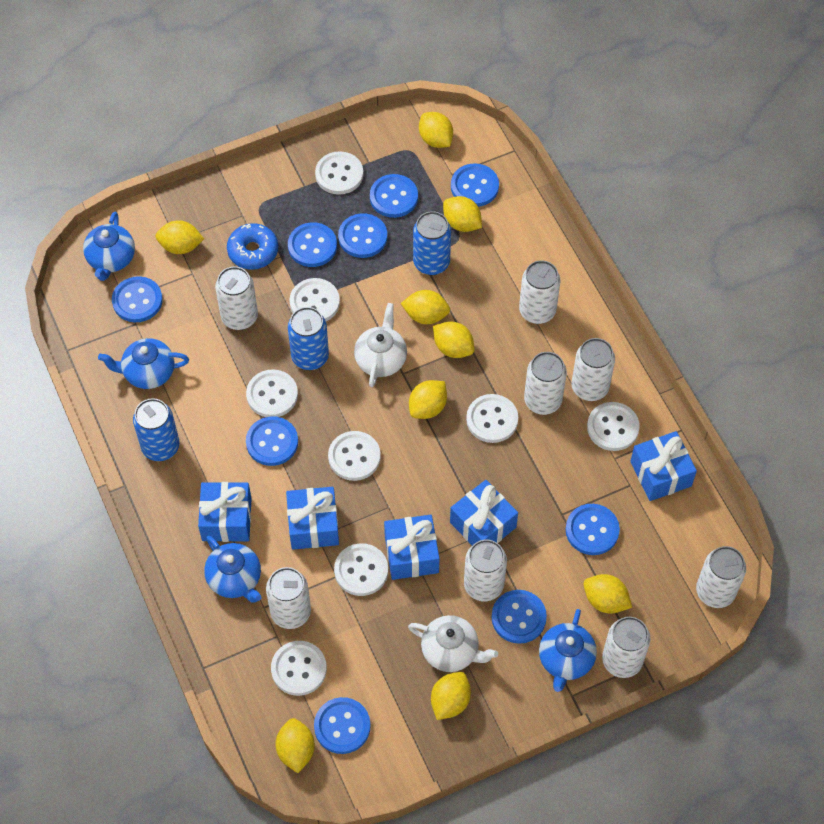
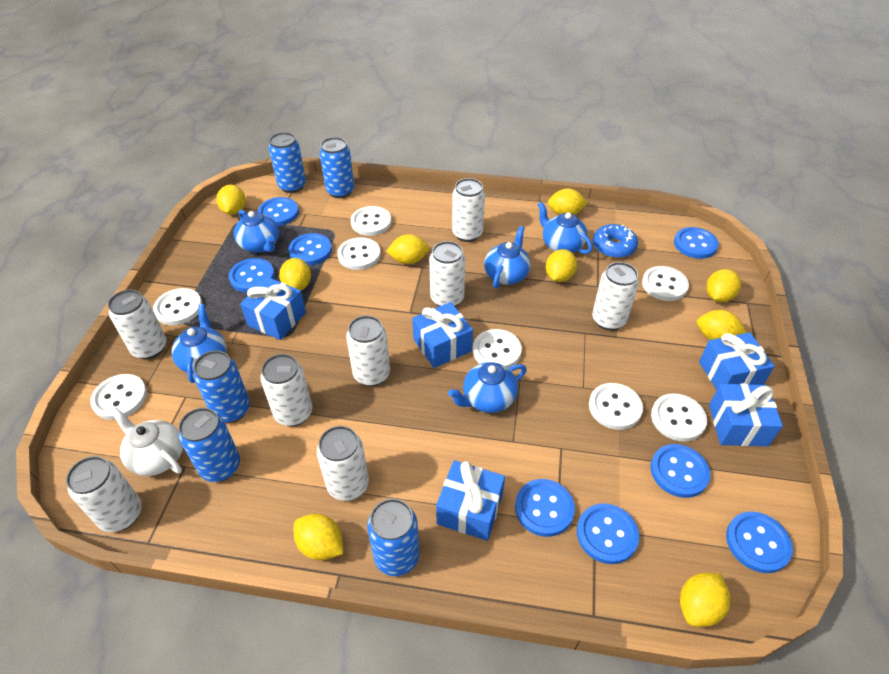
blue button: 9 -> 8
blue can: 3 -> 5
blue teapot: 4 -> 5
white teapot: 2 -> 1

